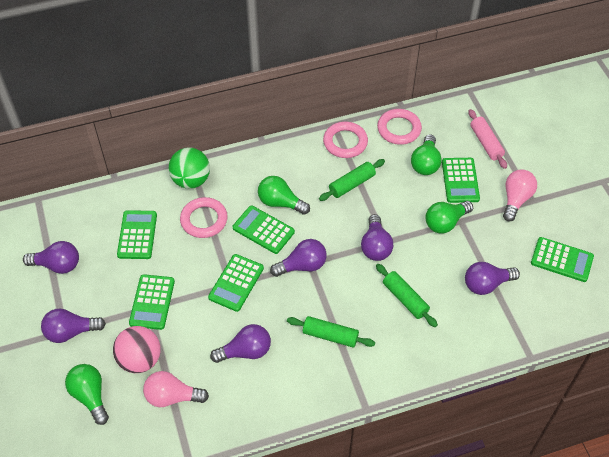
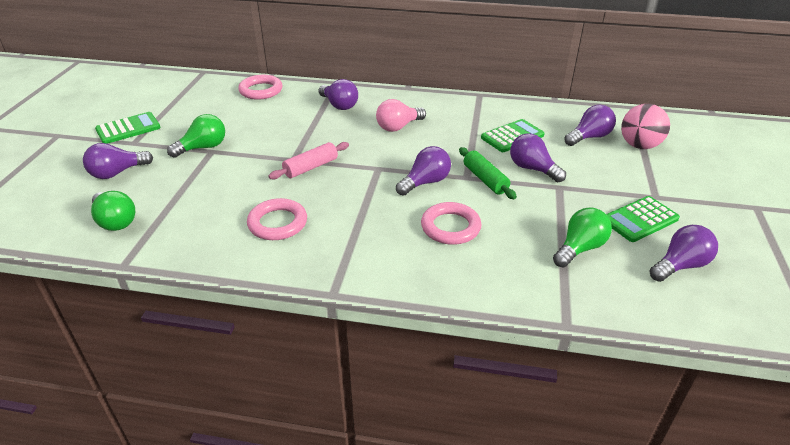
green ball: 1 -> 0
green calculator: 6 -> 3
green light bulb: 4 -> 3
green rolling pin: 3 -> 1
pink light bulb: 2 -> 1

